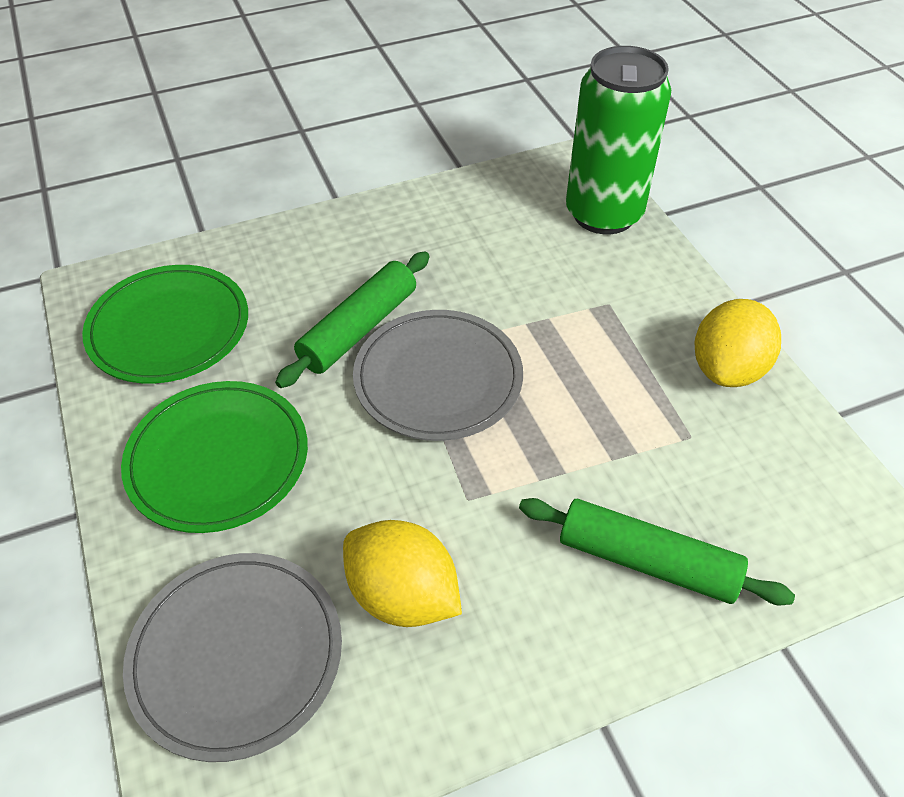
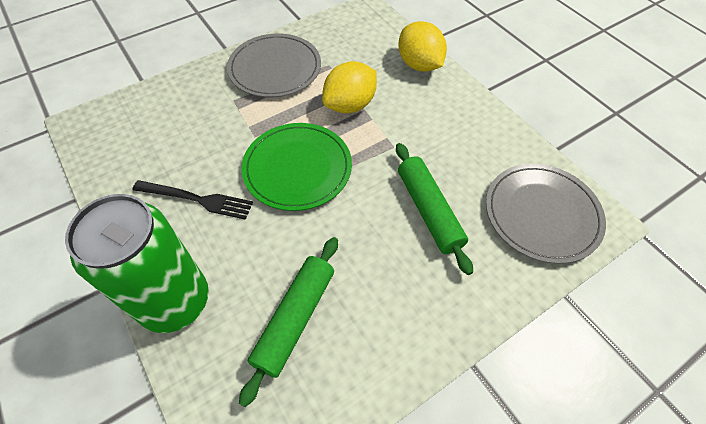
black fork: 0 -> 1
green plate: 2 -> 1

